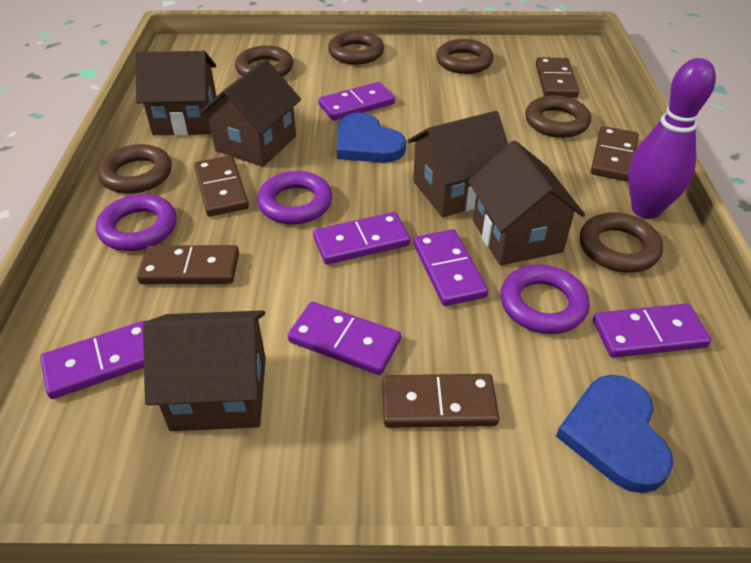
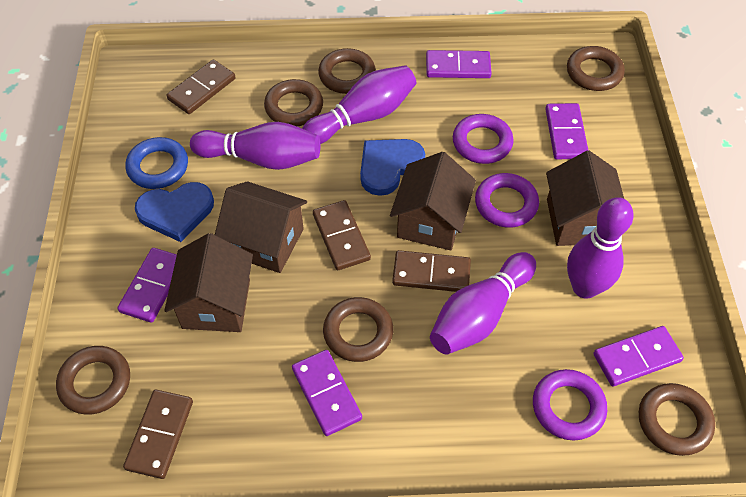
blue ring: 0 -> 1
brown domino: 5 -> 4
brown house: 5 -> 4
purple bowling pin: 1 -> 4
purple domino: 6 -> 5

